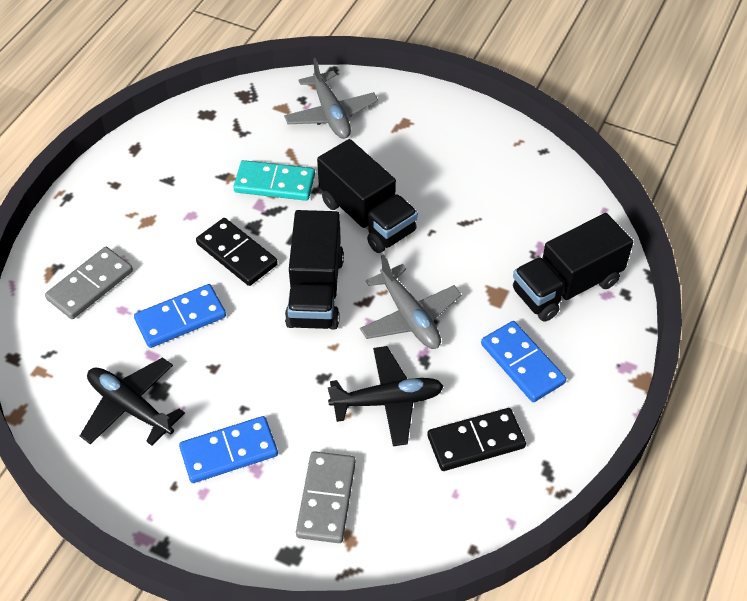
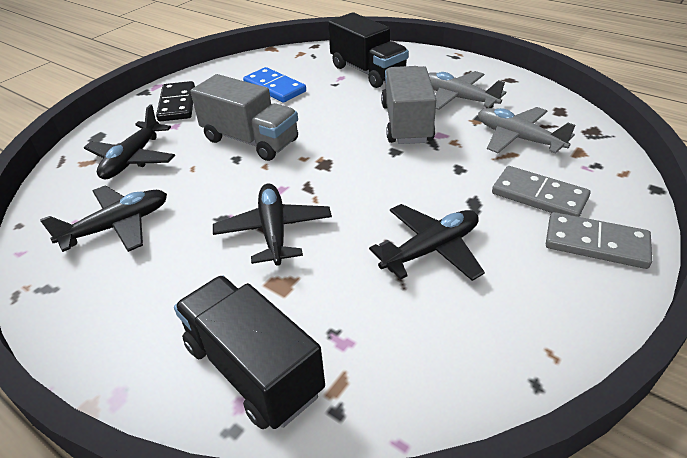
black domino: 2 -> 1
black plane: 2 -> 4
black truck: 3 -> 2
blue domino: 3 -> 1
grey truck: 0 -> 2
turquoise domino: 1 -> 0

